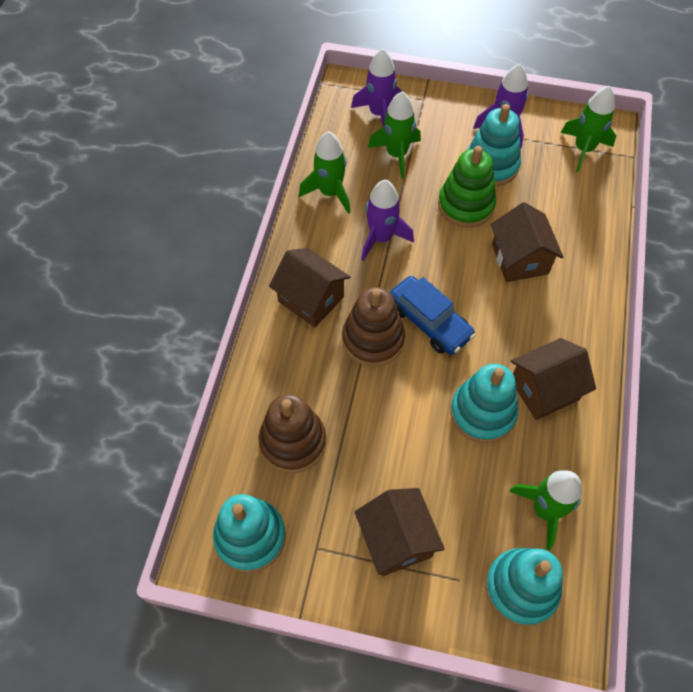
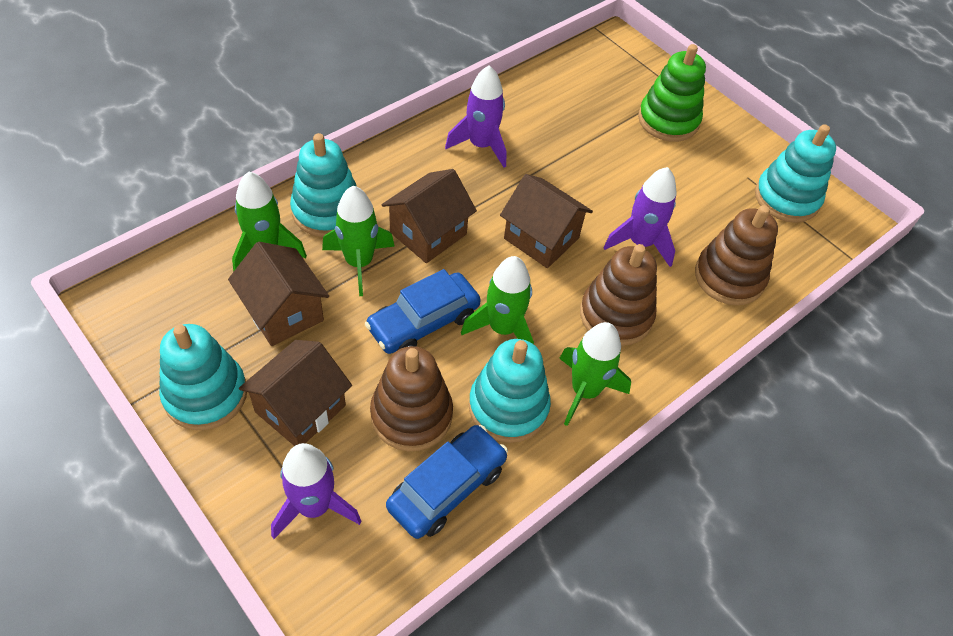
blue car: 1 -> 2
brown stacking toy: 2 -> 3

